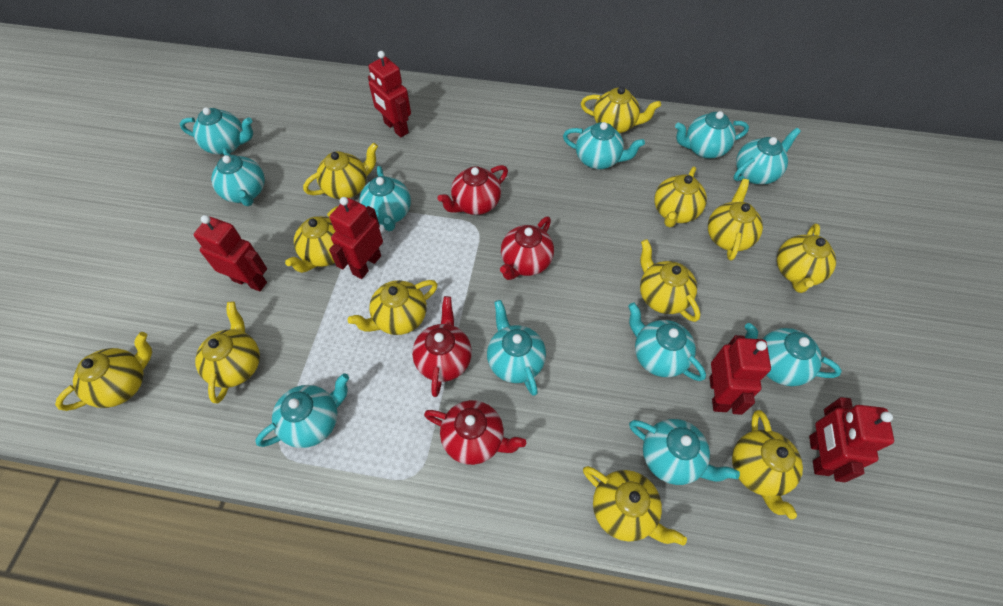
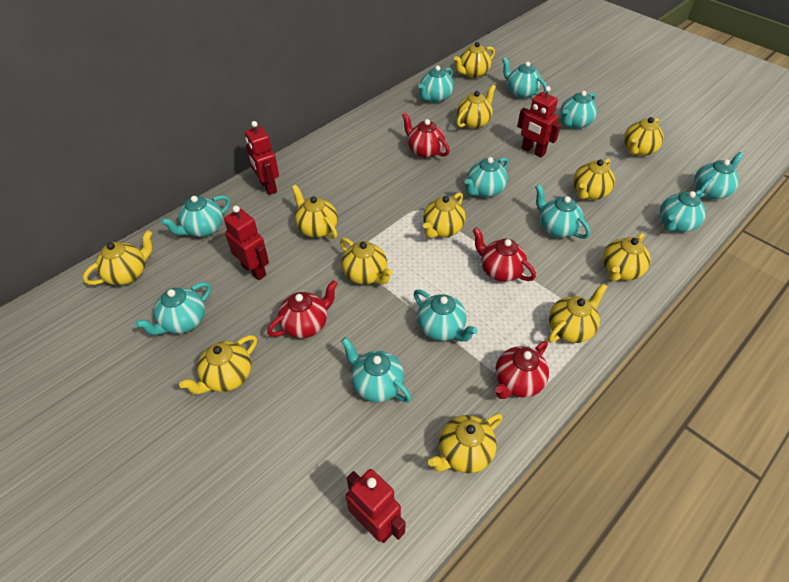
red robot: 5 -> 4

